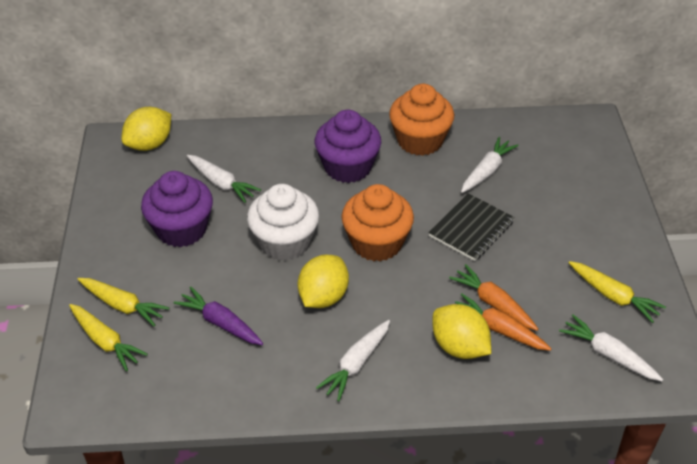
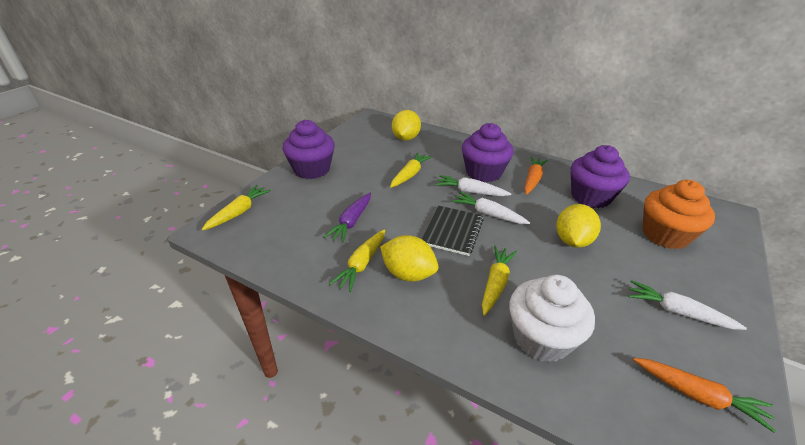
orange cupcake: 2 -> 1
purple cupcake: 2 -> 3
white carrot: 4 -> 3
yellow carrot: 3 -> 4

